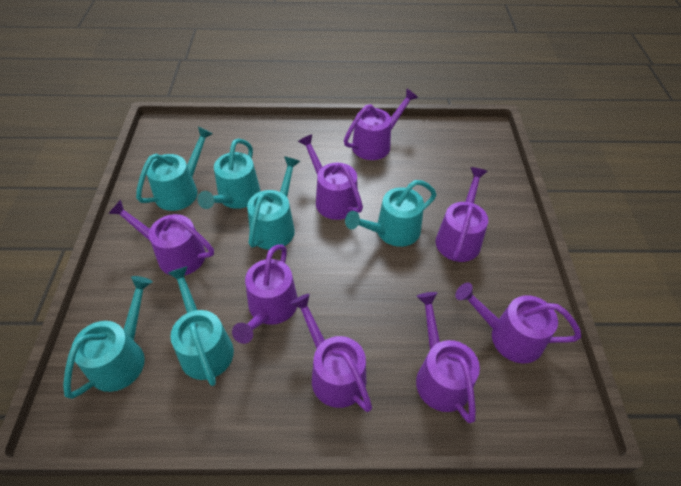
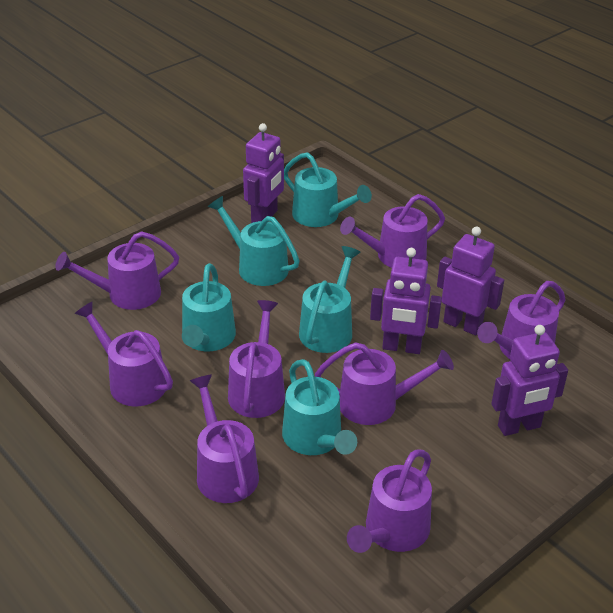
purple robot: 0 -> 4
turquoise watering can: 6 -> 5

